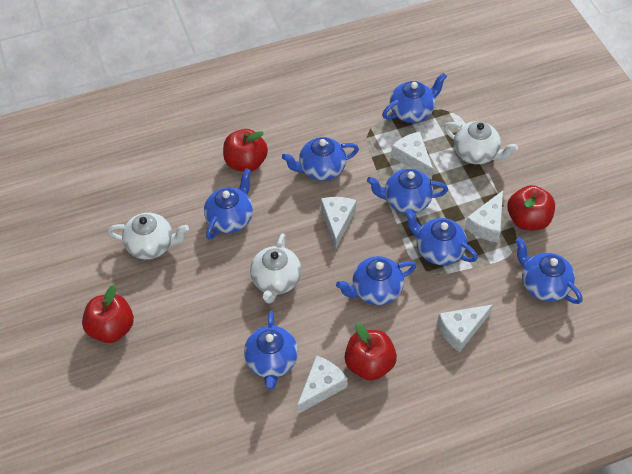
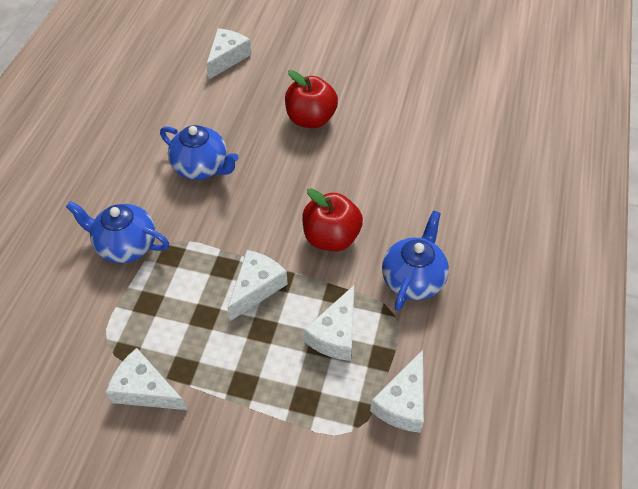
blue teapot: 8 -> 3
red apple: 4 -> 2
white teapot: 3 -> 0

